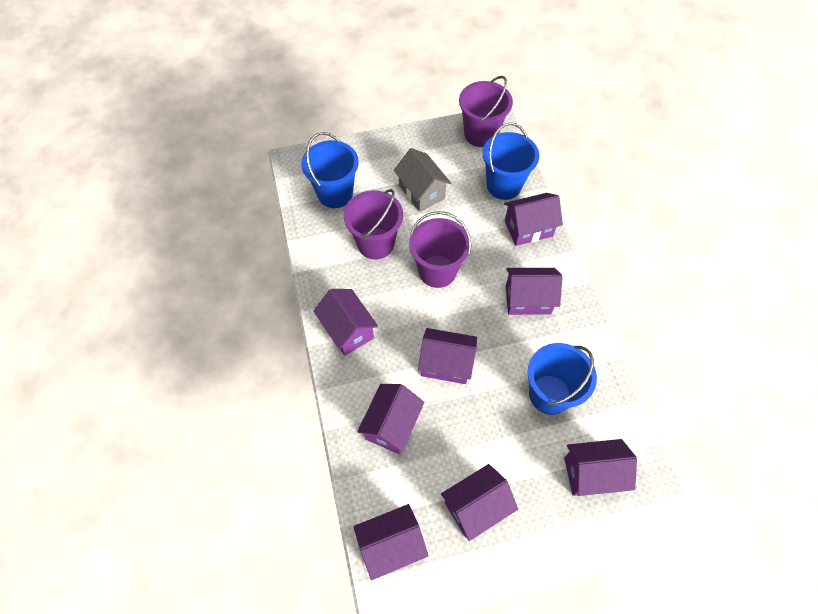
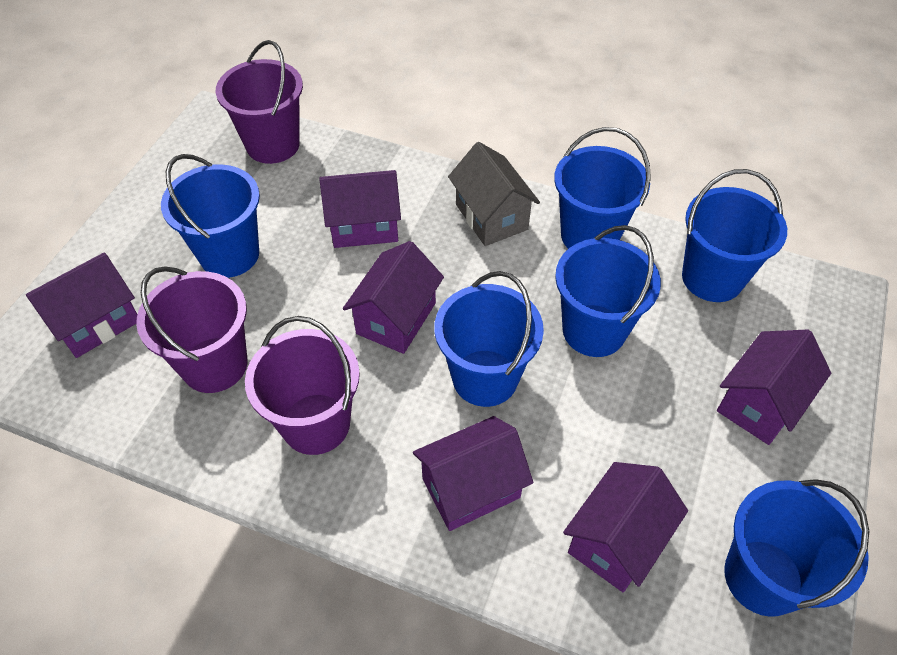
blue bucket: 3 -> 6
purple house: 8 -> 6

